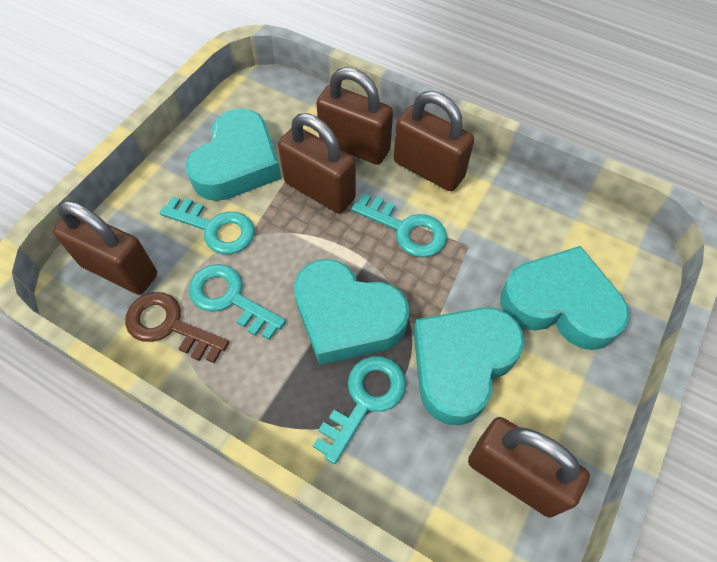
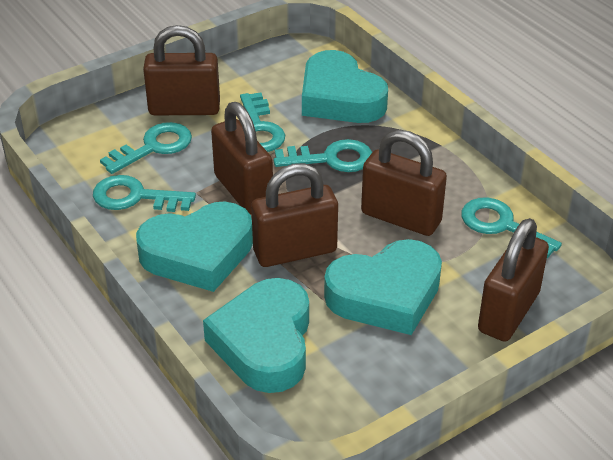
brown key: 1 -> 0
turquoise key: 4 -> 5

